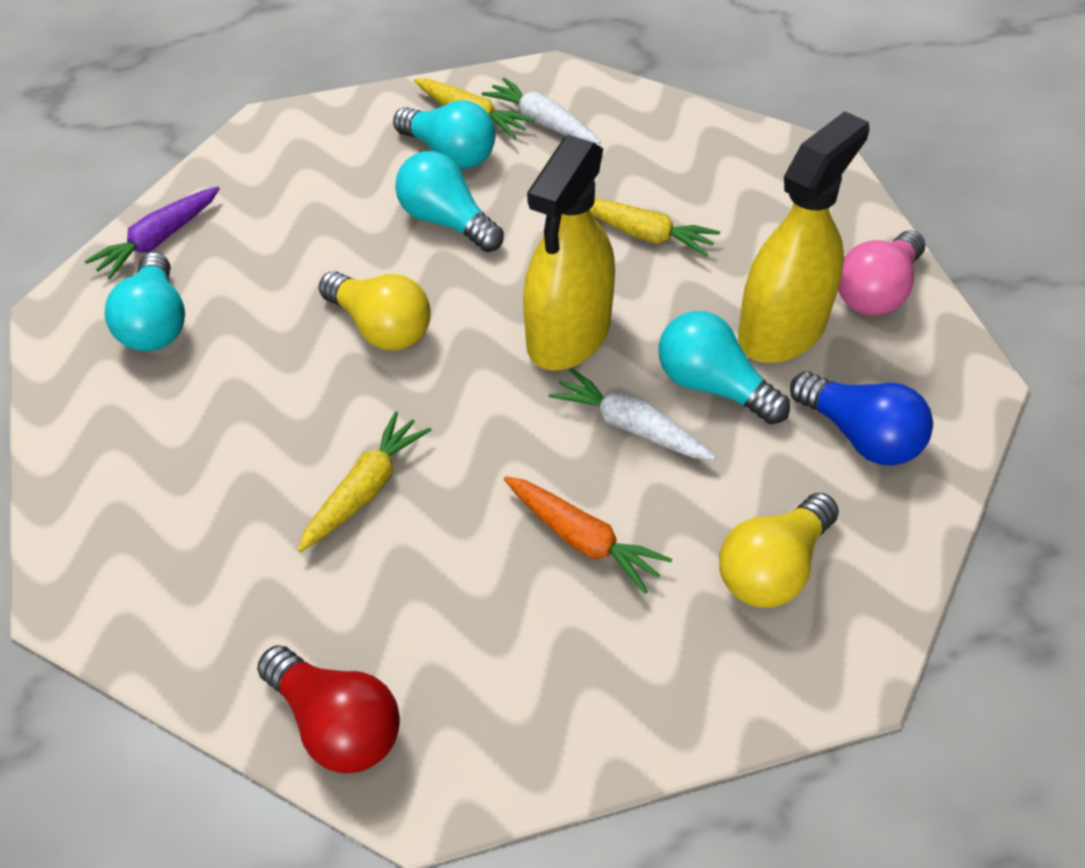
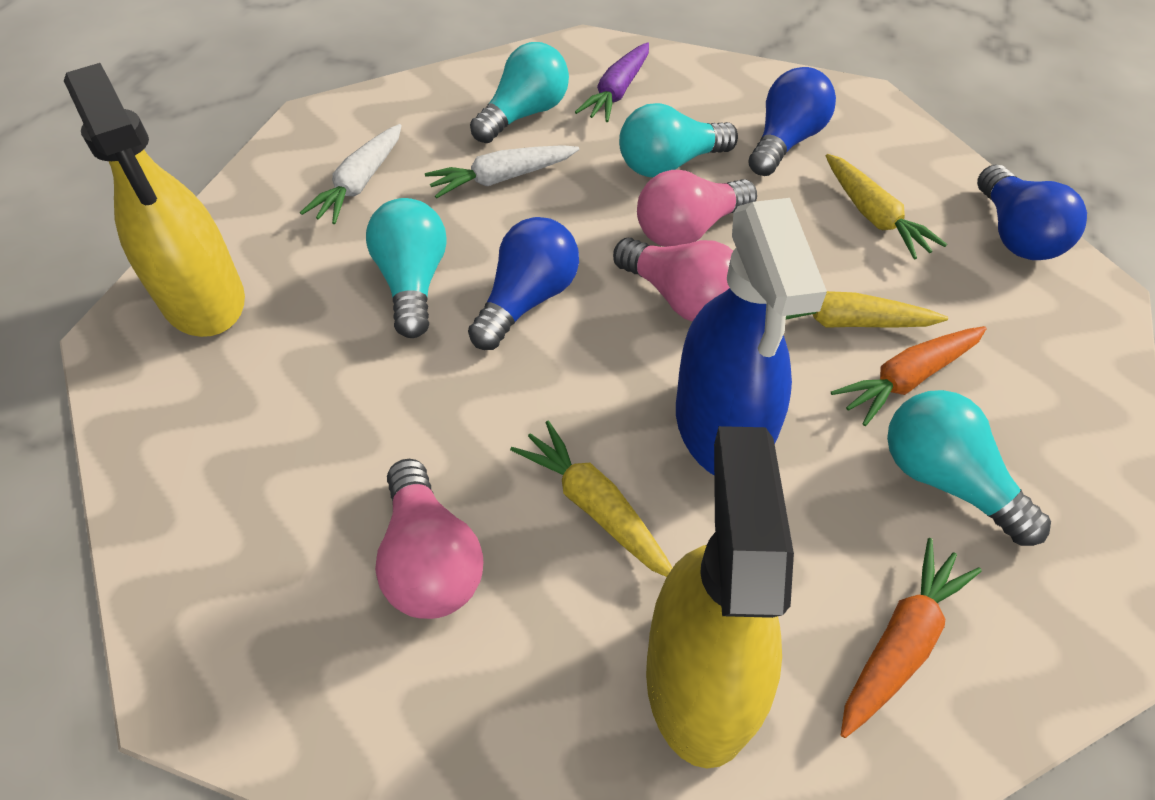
blue light bulb: 1 -> 3
blue spray bottle: 0 -> 1
orange carrot: 1 -> 2
pink light bulb: 1 -> 3
red light bulb: 1 -> 0
yellow light bulb: 2 -> 0

